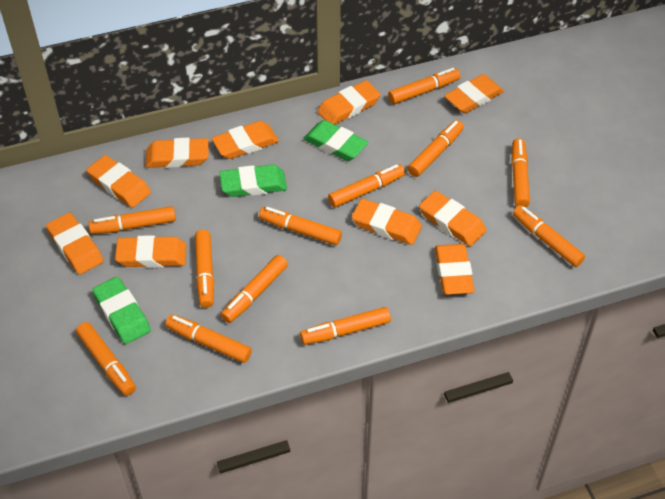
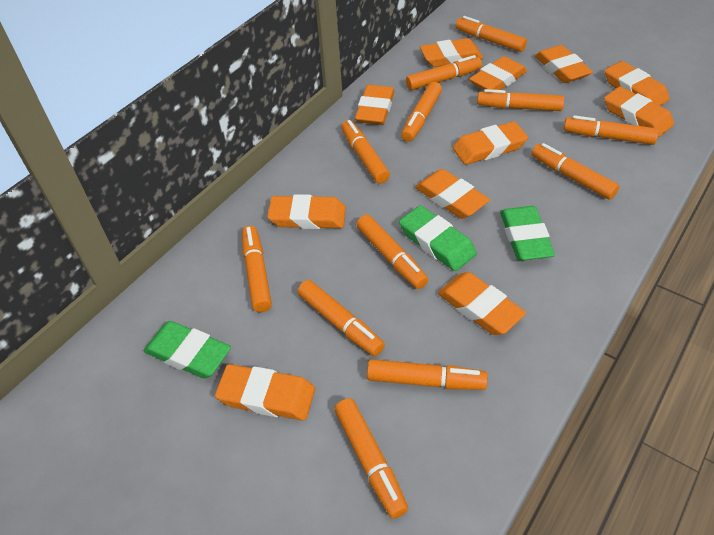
orange eraser: 10 -> 11

